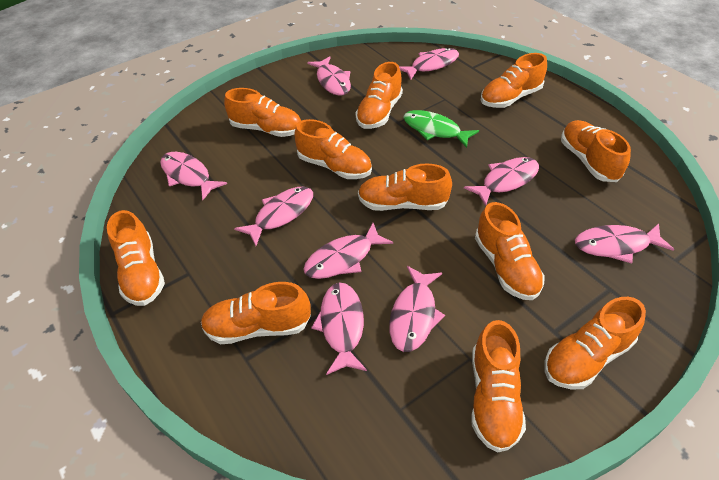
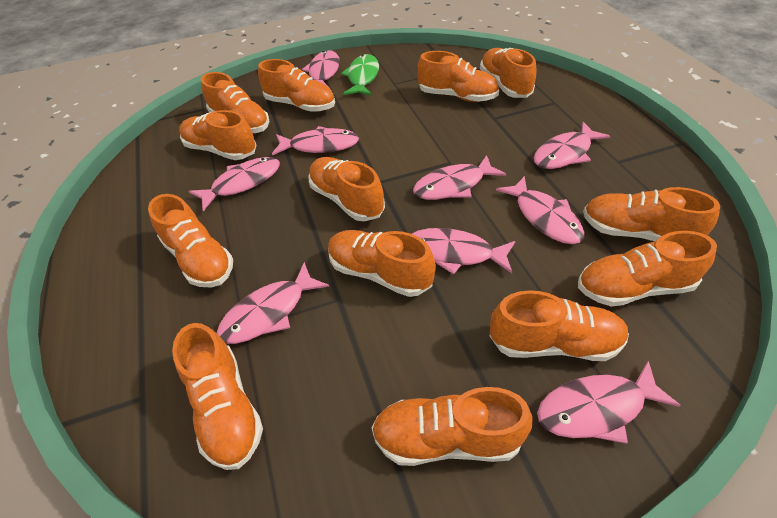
orange shoe: 11 -> 13

